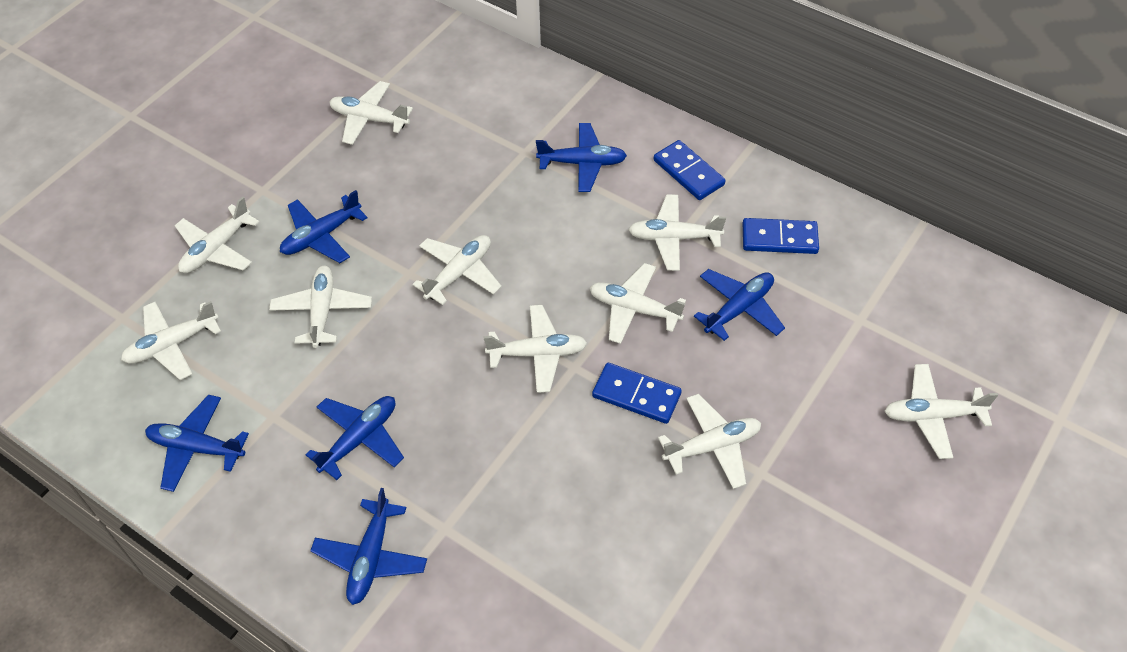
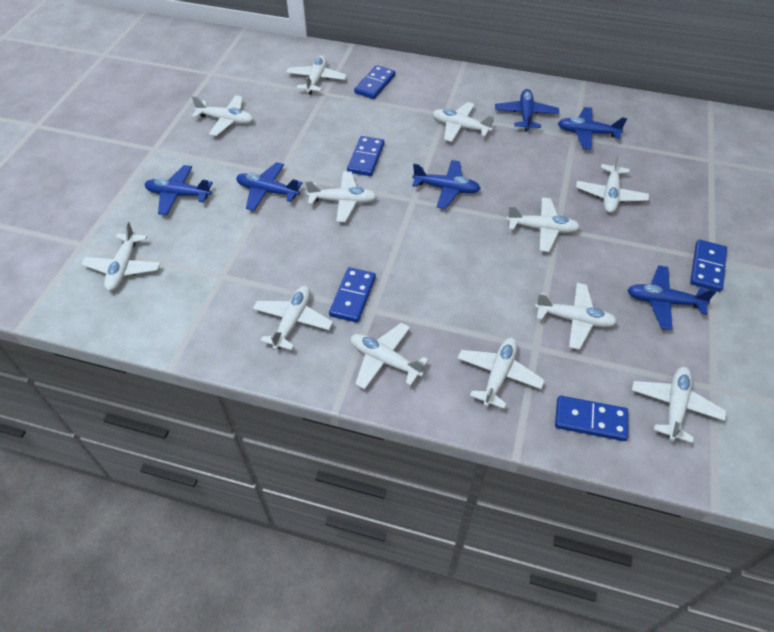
blue domino: 3 -> 5
white plane: 10 -> 12

